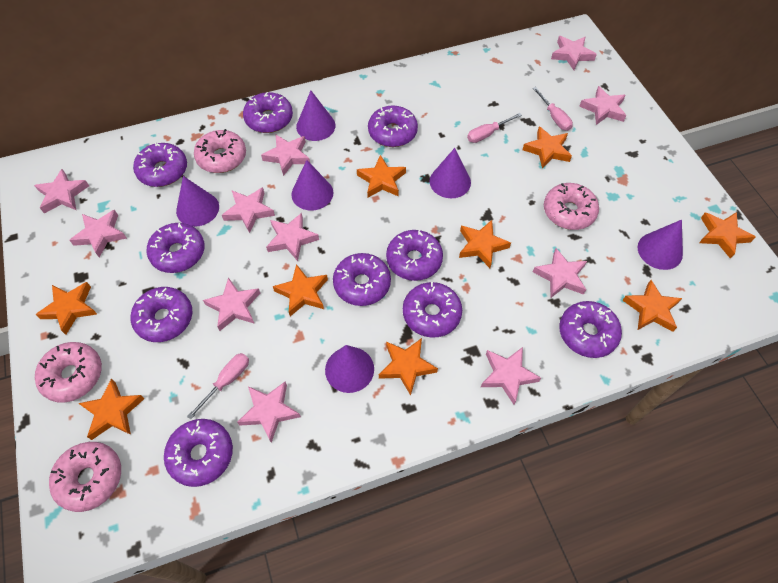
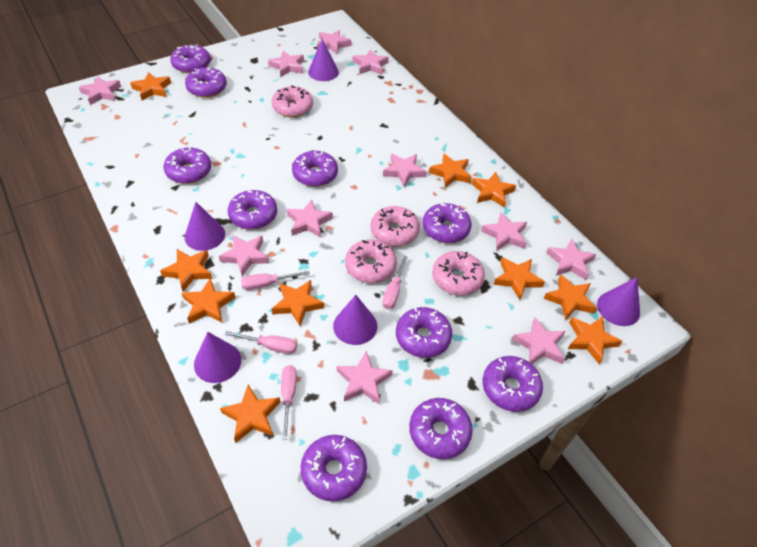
orange star: 9 -> 10
pink screwdriver: 3 -> 4
purple cone: 6 -> 5

